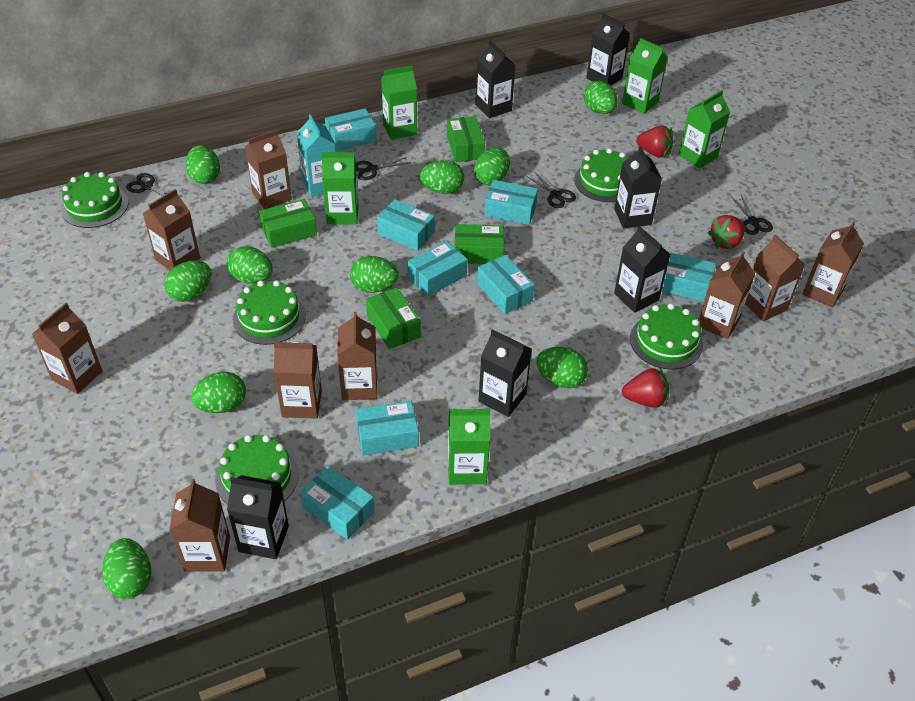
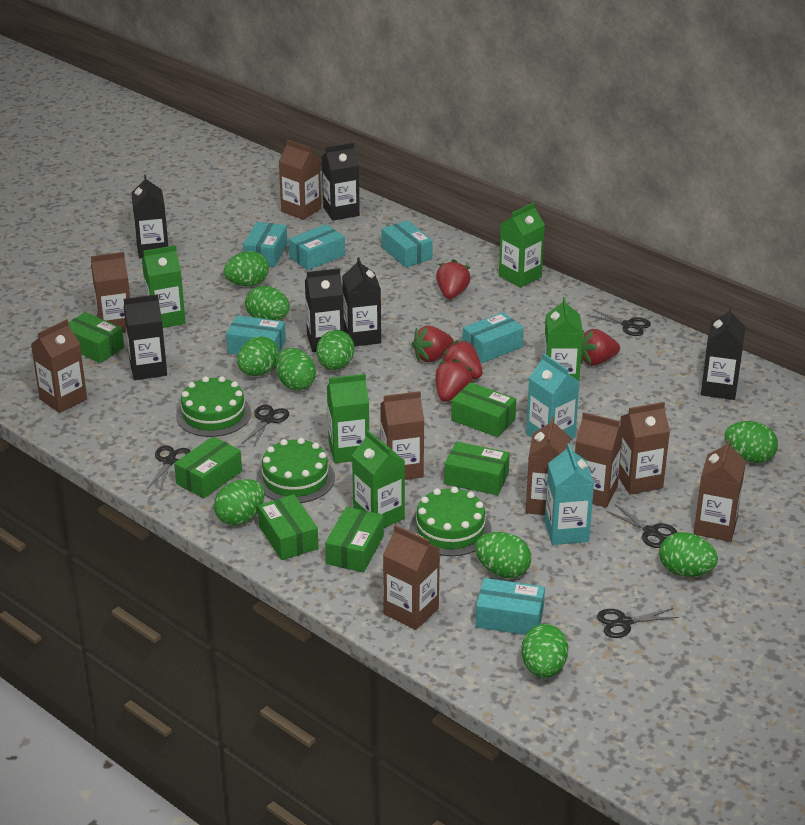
black scissors: 4 -> 5
green box: 4 -> 6
green cake: 5 -> 3
red strawberry: 3 -> 5
turquoise box: 8 -> 6
turquoise carton: 1 -> 2

